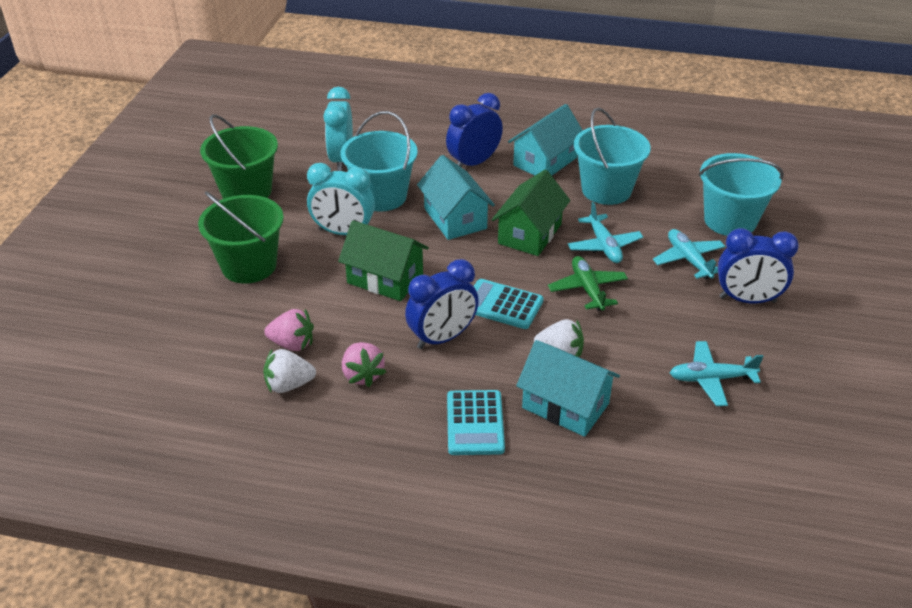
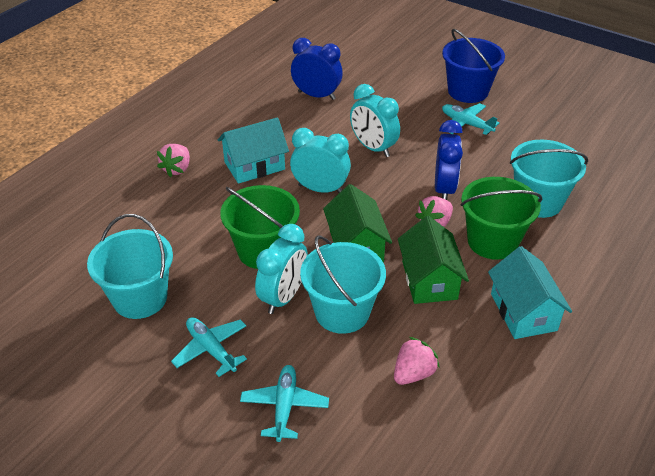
blue bucket: 0 -> 1
blue clock: 3 -> 2
green plane: 1 -> 0
pink strawberry: 2 -> 3
turquoise calculator: 2 -> 0
turquoise clock: 2 -> 3
turquoise house: 3 -> 2
white strawberry: 2 -> 0

